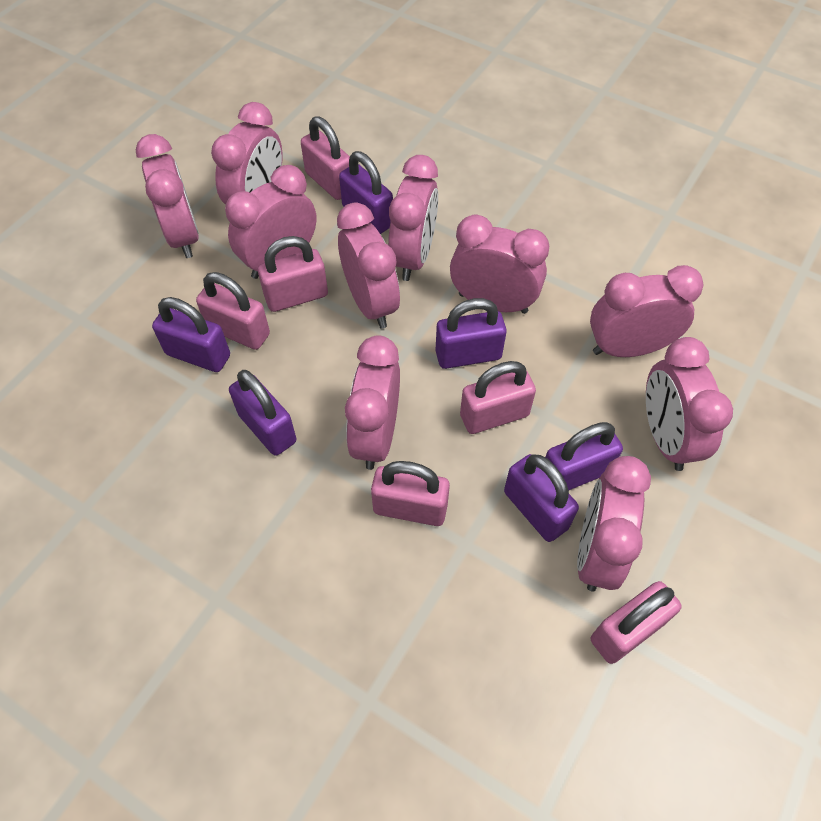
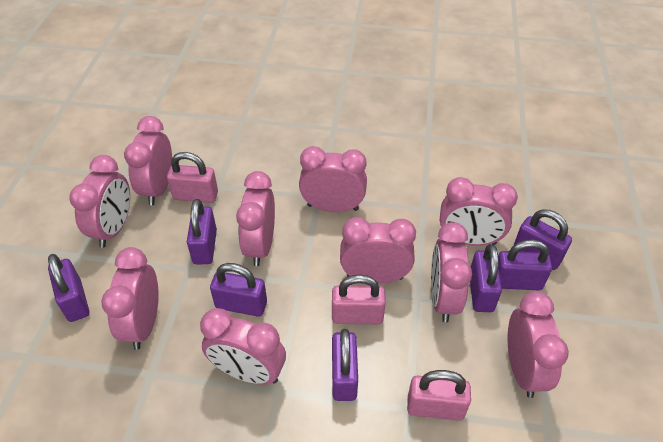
pink padlock: 6 -> 3
purple padlock: 6 -> 7

